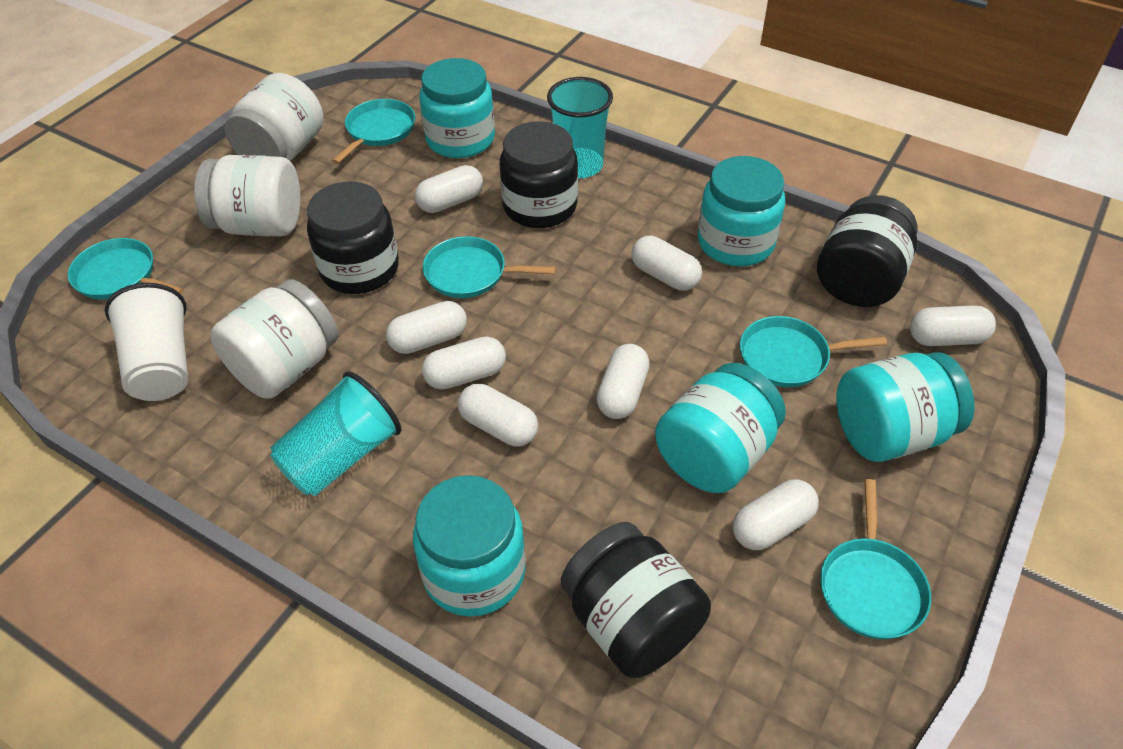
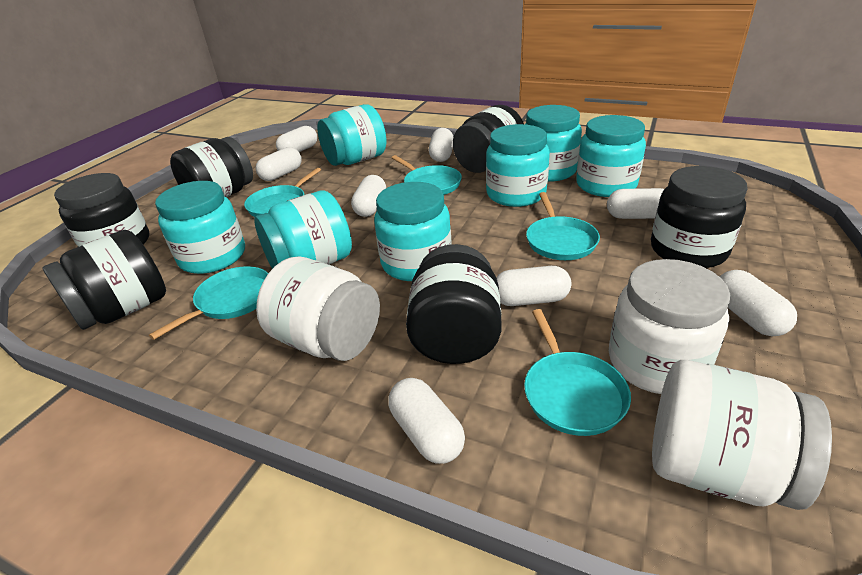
black jar: 4 -> 6
turquoise cup: 2 -> 0
turquoise jar: 5 -> 7
white cup: 1 -> 0

